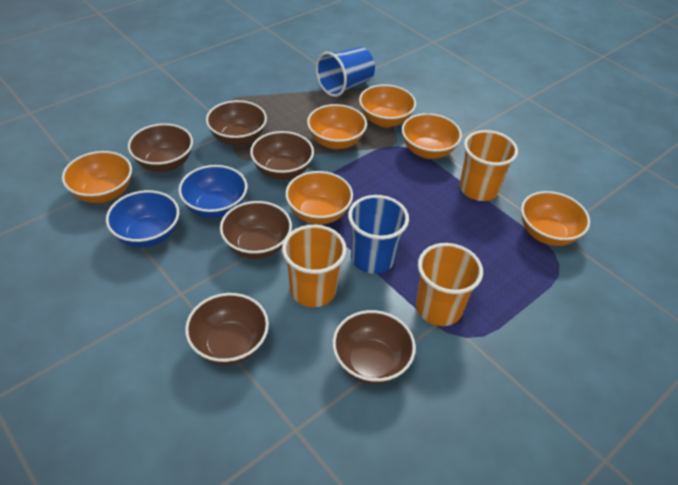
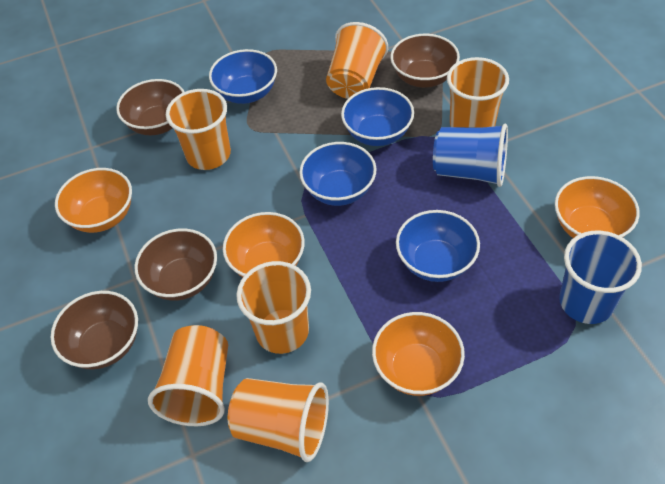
blue bowl: 2 -> 4
brown bowl: 6 -> 4
orange bowl: 6 -> 4
orange cup: 3 -> 6

